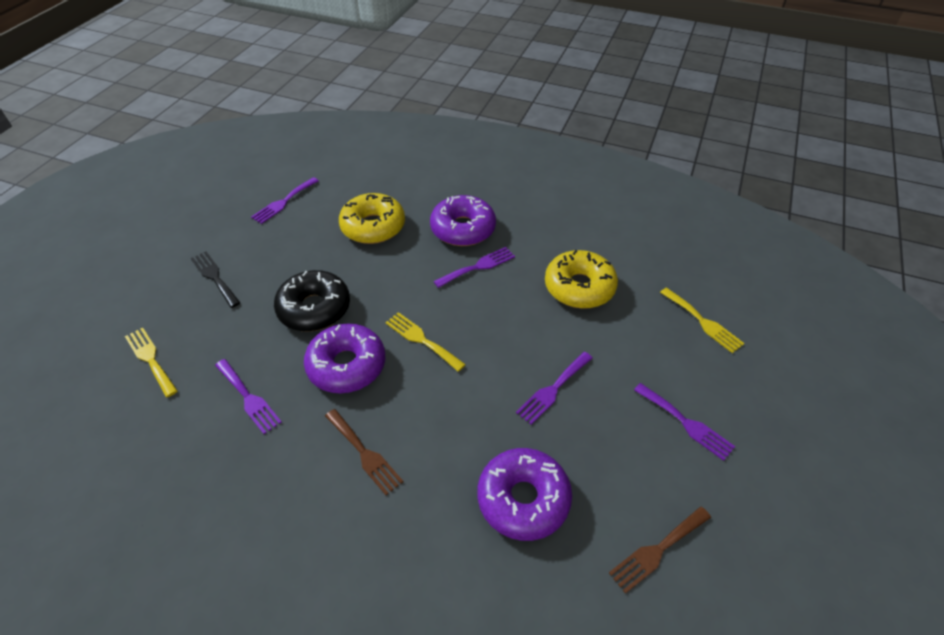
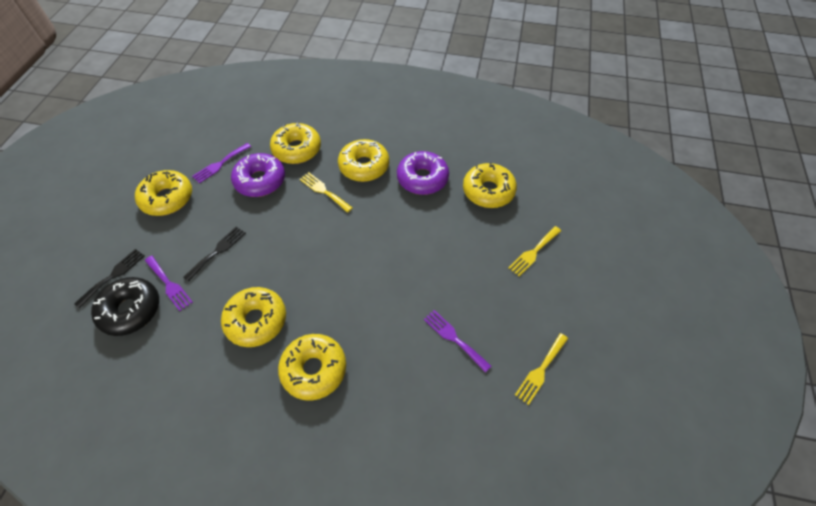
black fork: 1 -> 2
brown fork: 2 -> 0
purple donut: 3 -> 2
purple fork: 5 -> 3
yellow donut: 2 -> 6

